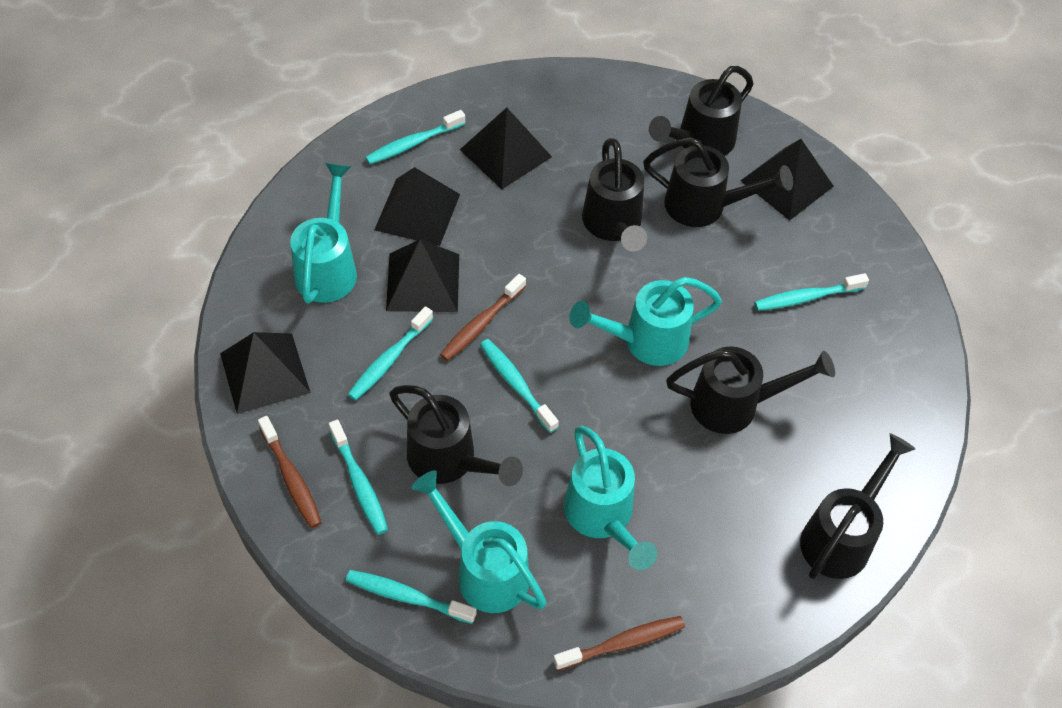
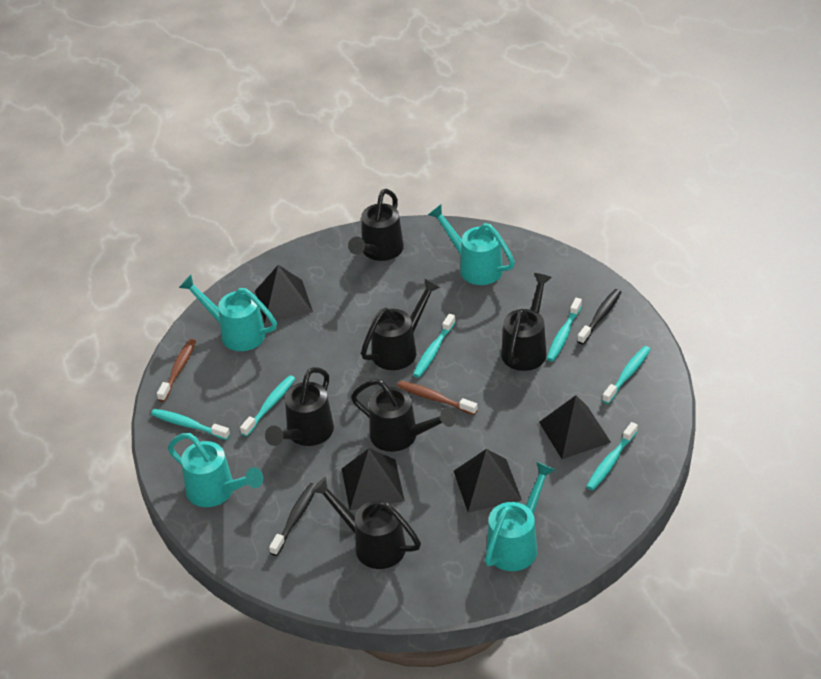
black pyramid: 5 -> 4
black toothbrush: 0 -> 2
brown toothbrush: 3 -> 2

